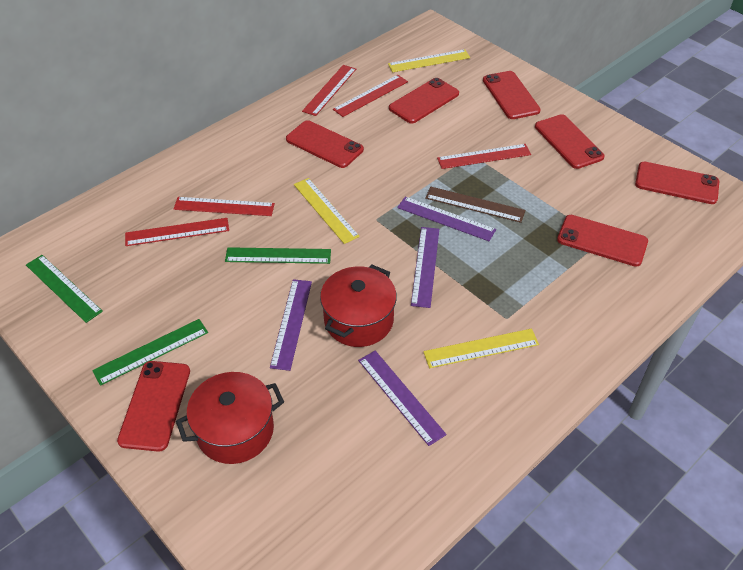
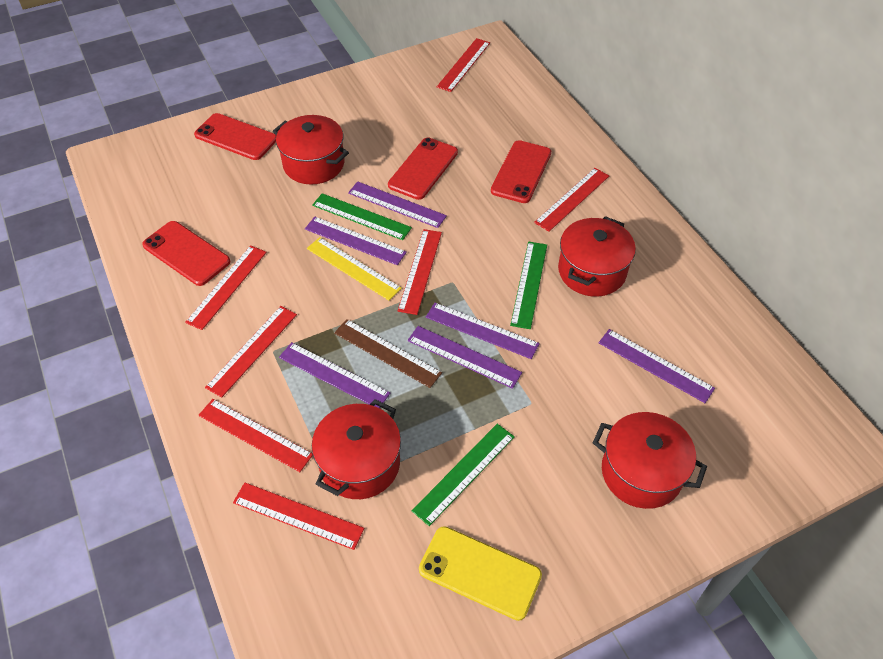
purple ruler: 4 -> 6
red phone: 7 -> 4
red pot: 2 -> 4
red ruler: 5 -> 7
yellow phone: 0 -> 1
yellow ruler: 3 -> 1

